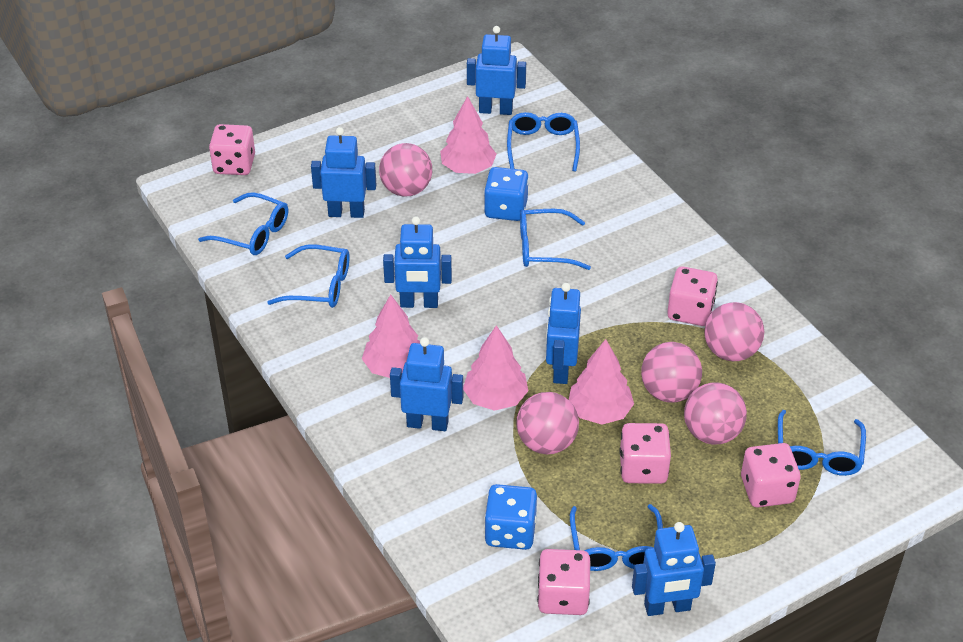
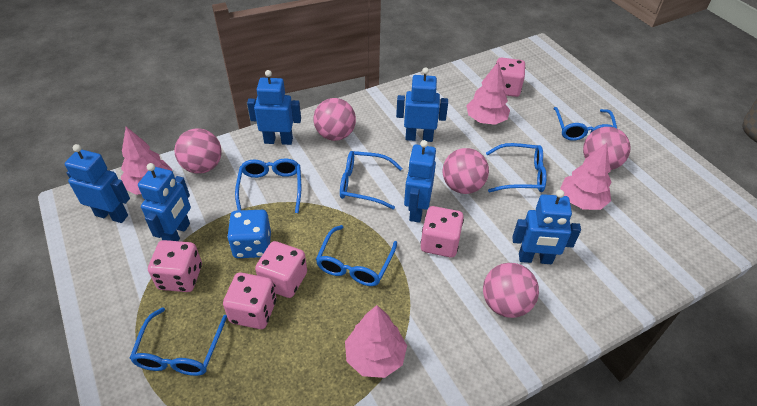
blue dice: 2 -> 1

